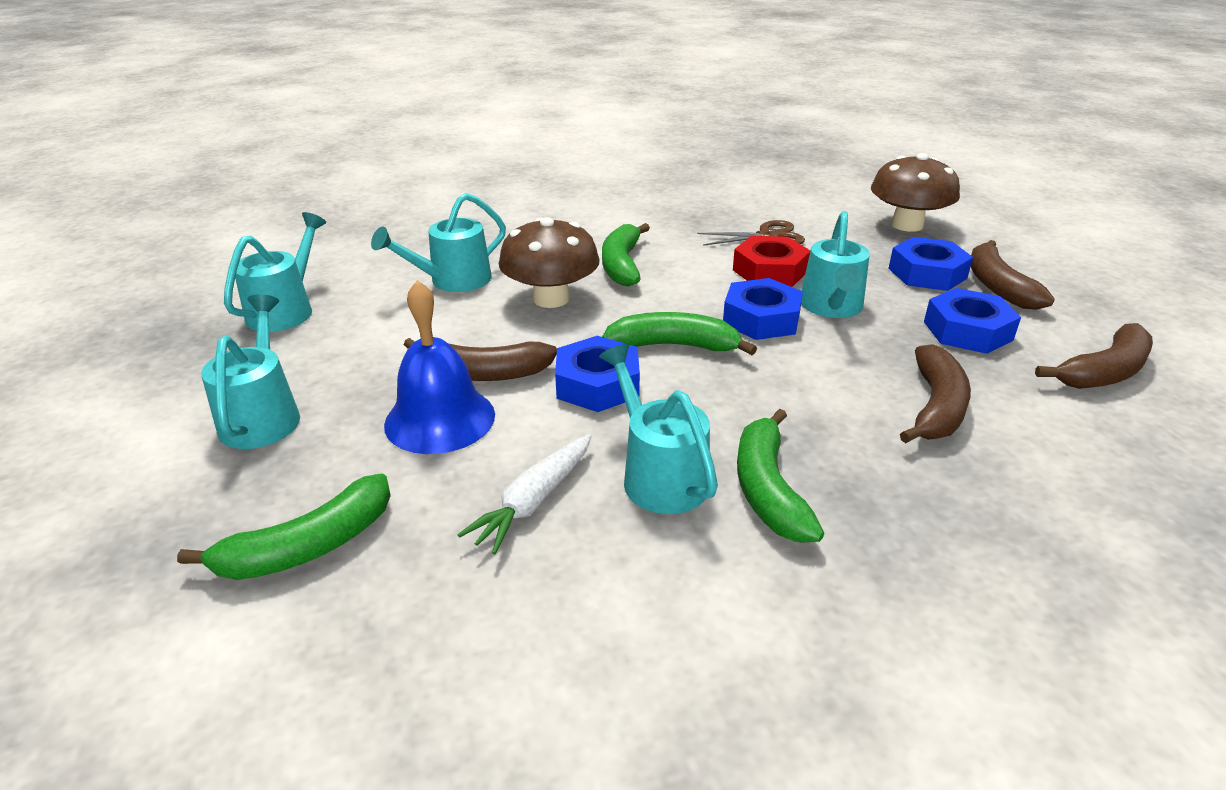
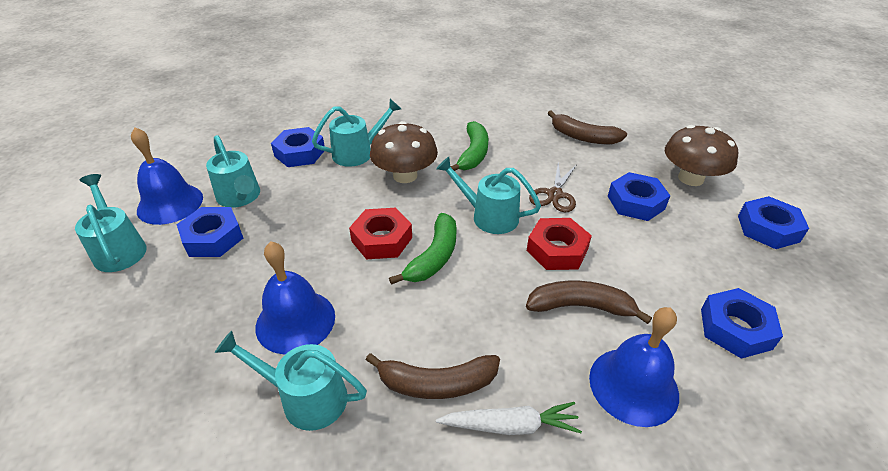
blue bell: 1 -> 3
blue nut: 4 -> 5
brown banana: 4 -> 3
green banana: 4 -> 2
red nut: 1 -> 2

